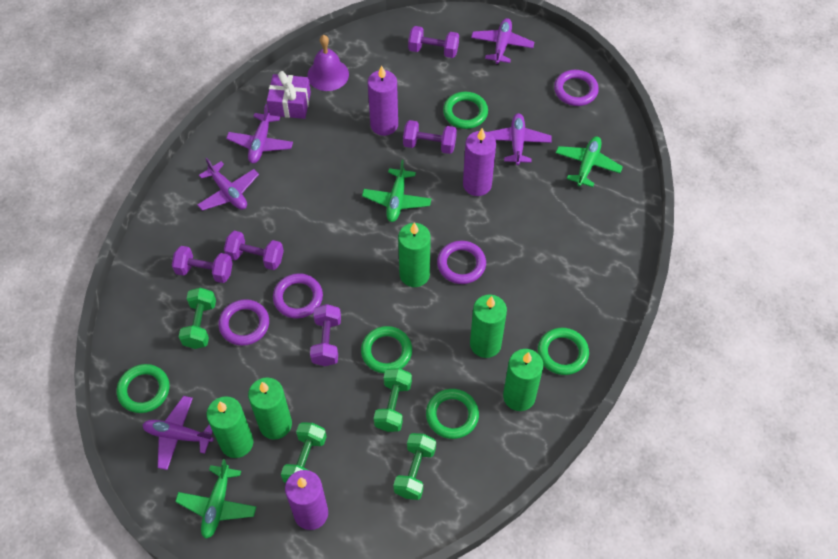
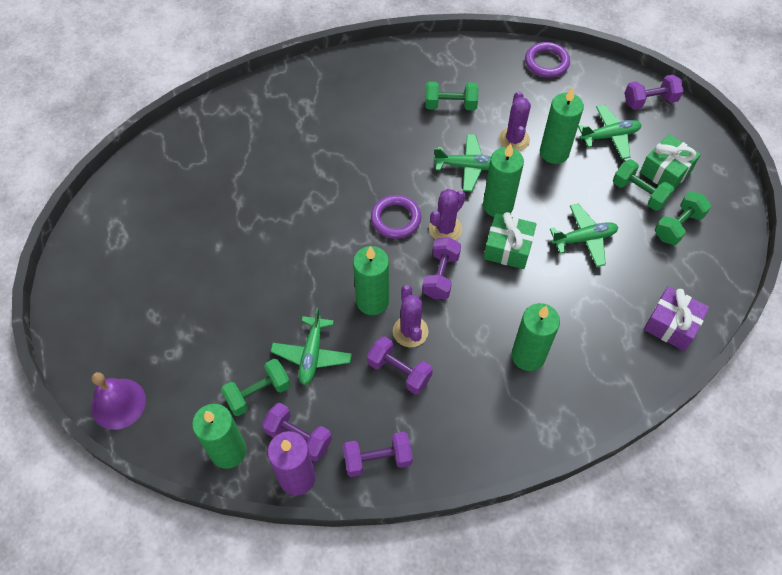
green gift: 0 -> 2
green plane: 3 -> 4
green ring: 5 -> 0
purple cactus: 0 -> 3
purple candle: 3 -> 1
purple plane: 5 -> 0
purple ring: 4 -> 2

